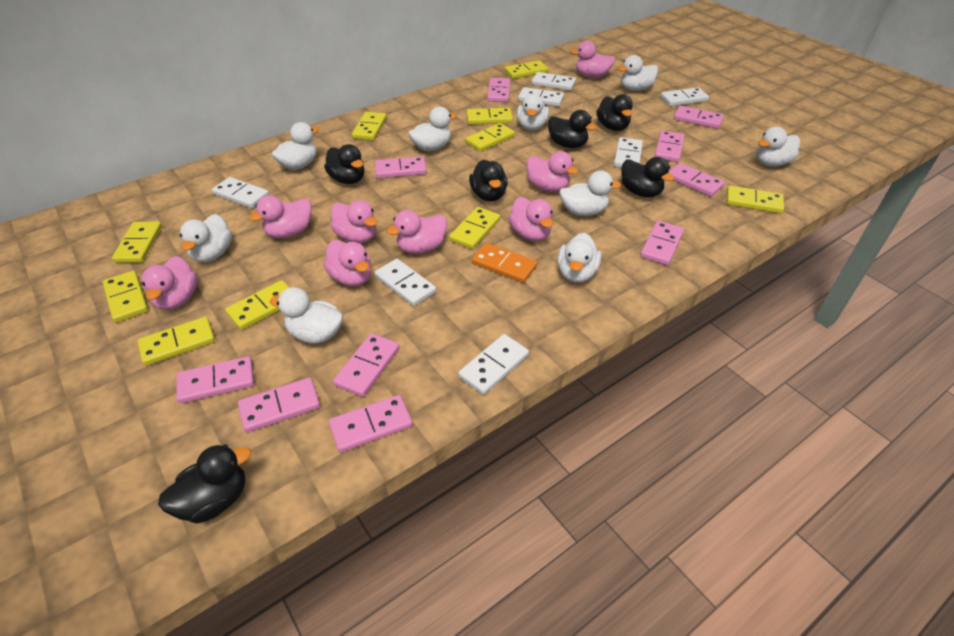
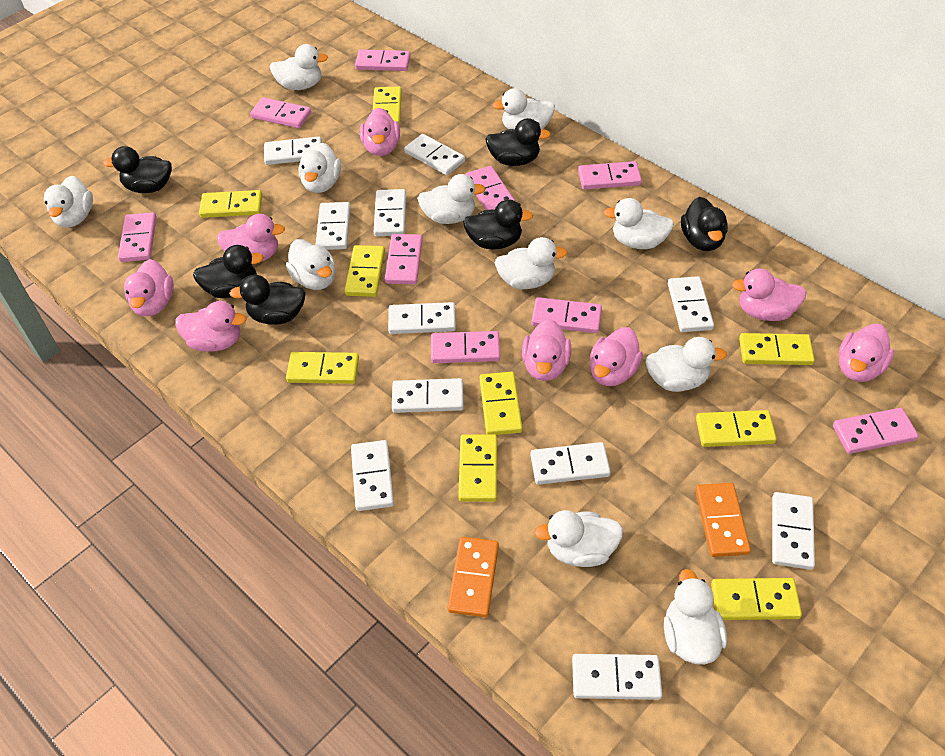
orange domino: 1 -> 2
pink domino: 10 -> 9
white domino: 7 -> 11
white duck: 9 -> 11
yellow domino: 10 -> 9

